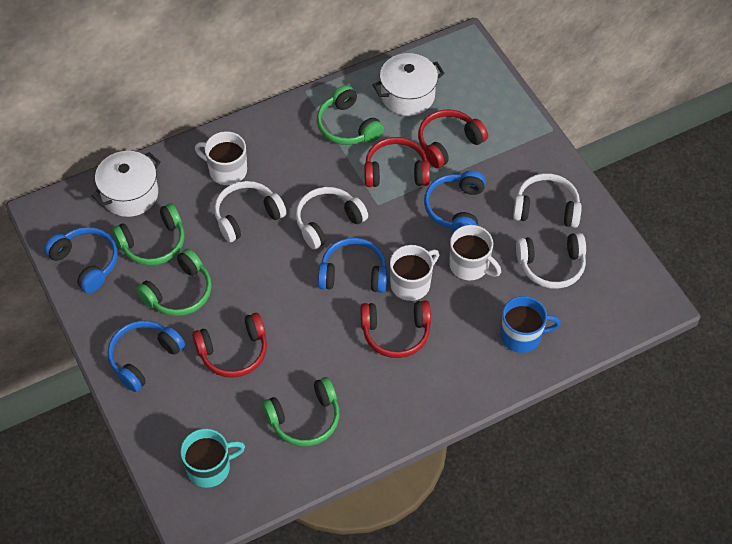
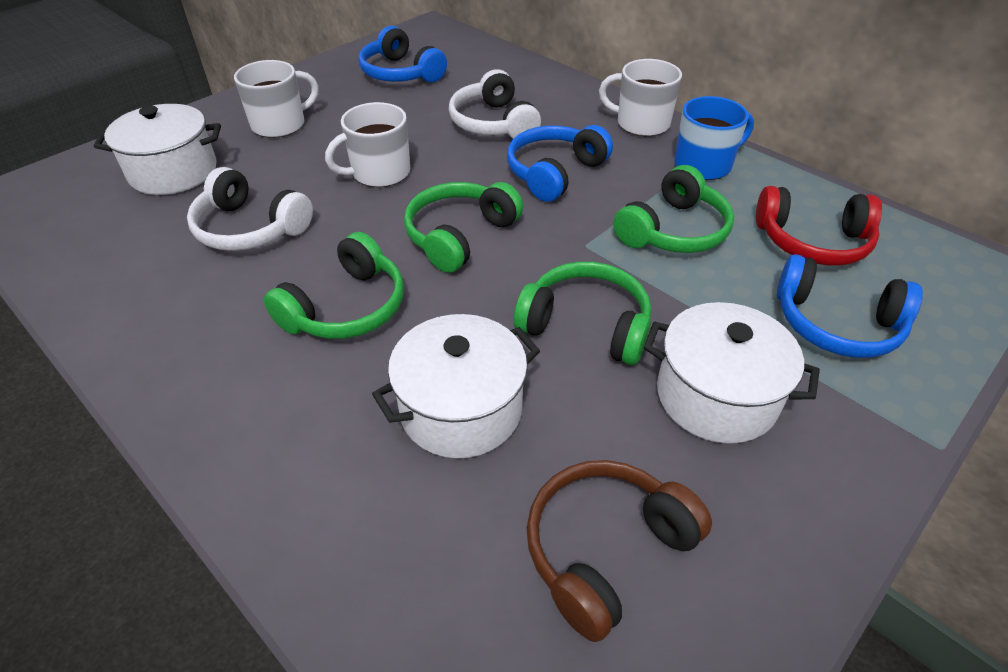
blue headphones: 4 -> 3
brown headphones: 0 -> 1
red headphones: 4 -> 1
turquoise mug: 1 -> 0
white headphones: 4 -> 2
white pot: 2 -> 3

